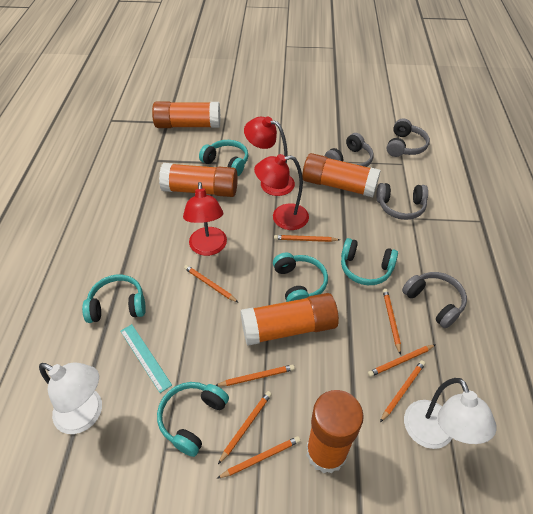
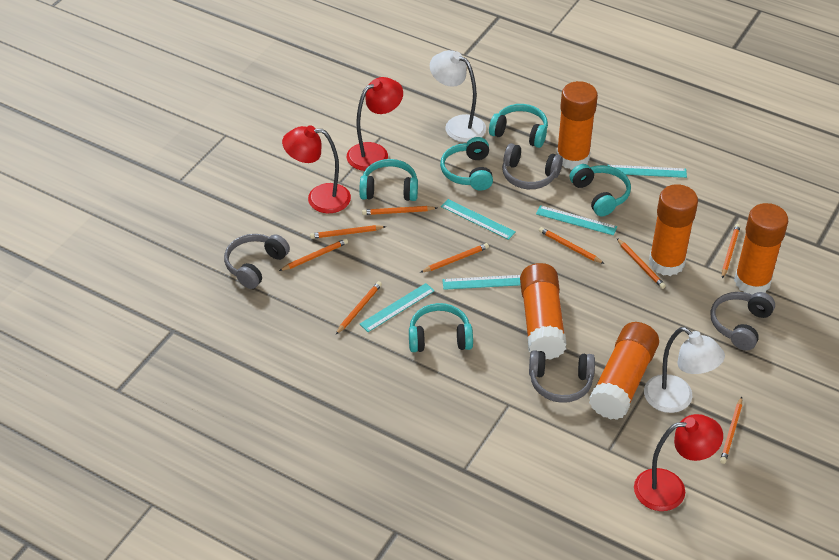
orange pencil: 8 -> 9
turquoise ruler: 1 -> 5

